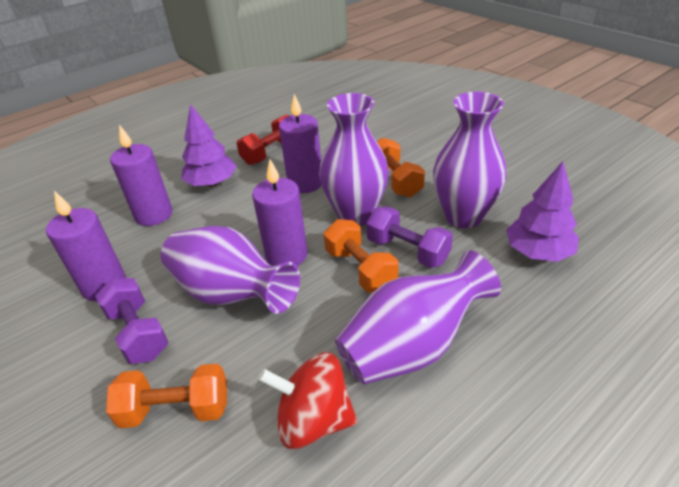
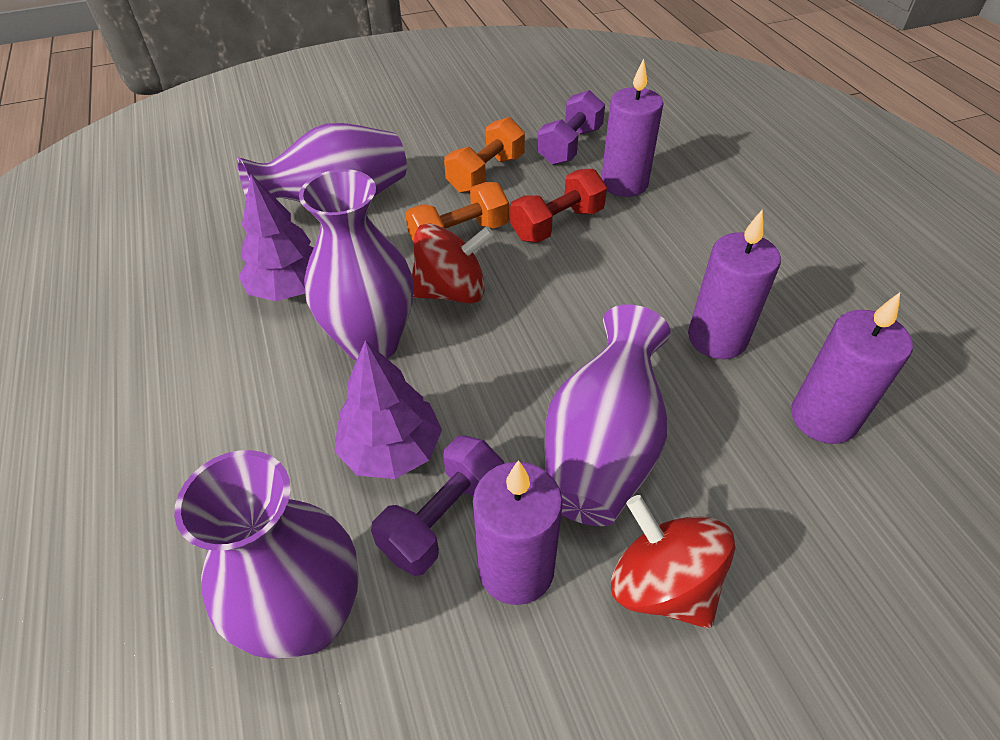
orange dumbbell: 3 -> 2
red spinning top: 1 -> 2

